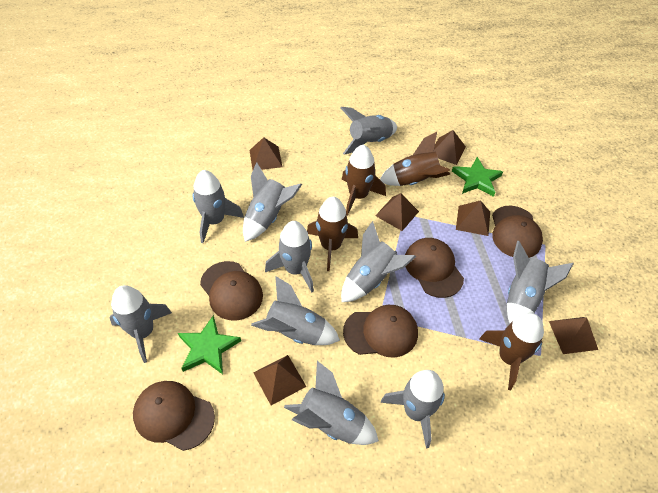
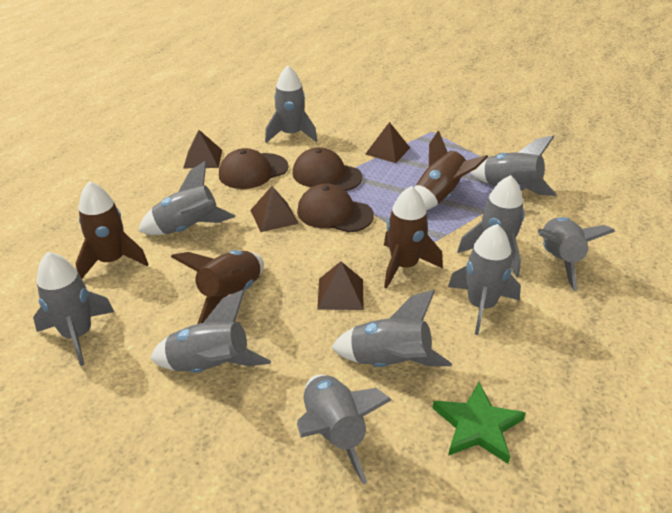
brown cap: 5 -> 3
brown pyramid: 6 -> 4
green star: 2 -> 1

